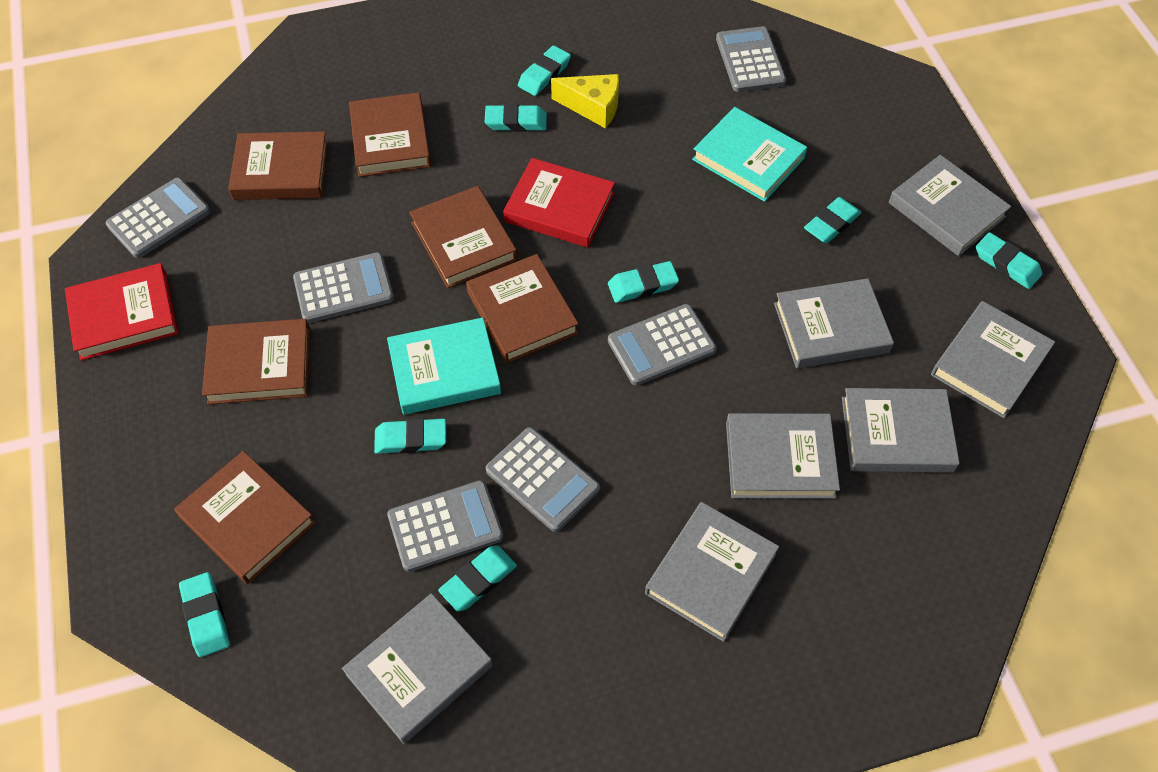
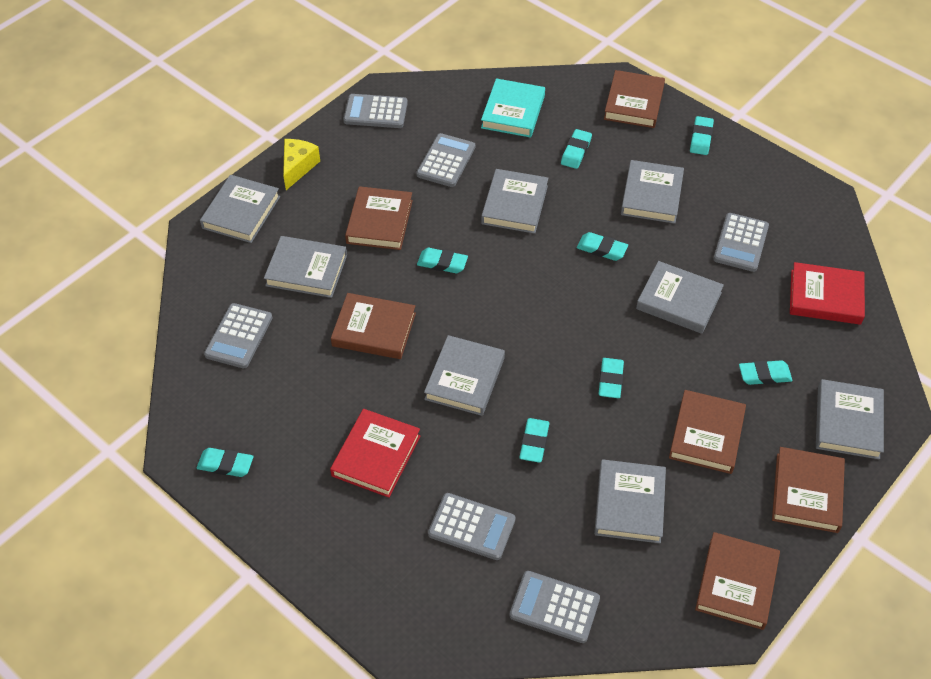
grey book: 7 -> 8
turquoise book: 2 -> 1

